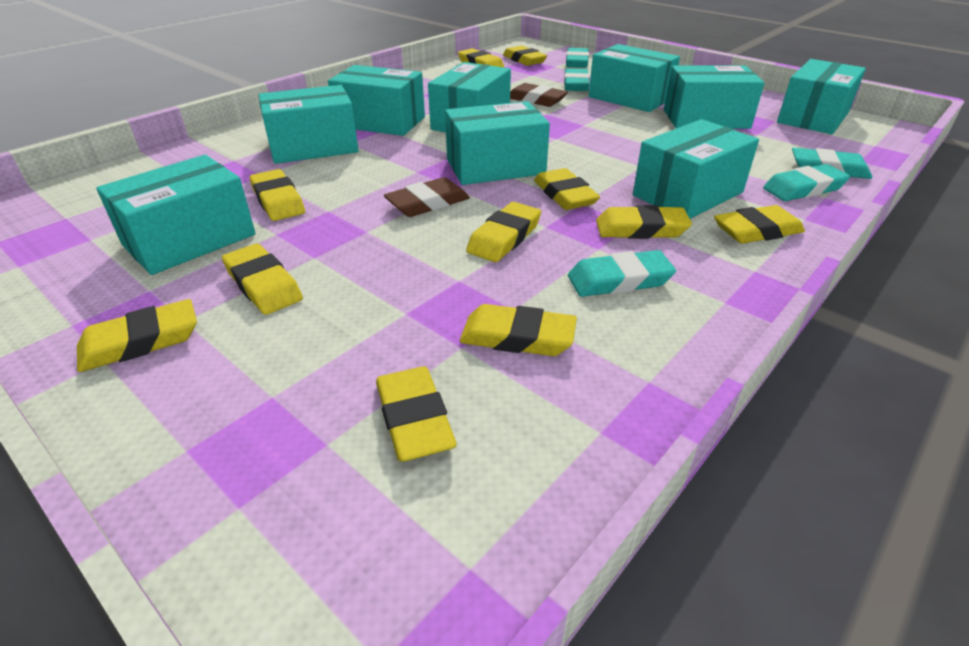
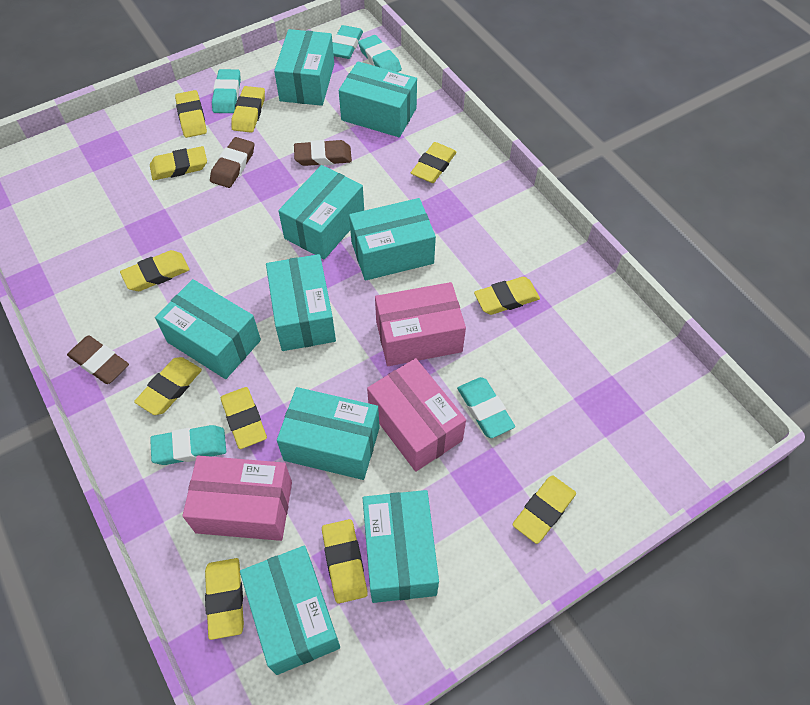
brown eraser: 2 -> 3
pink box: 0 -> 3

